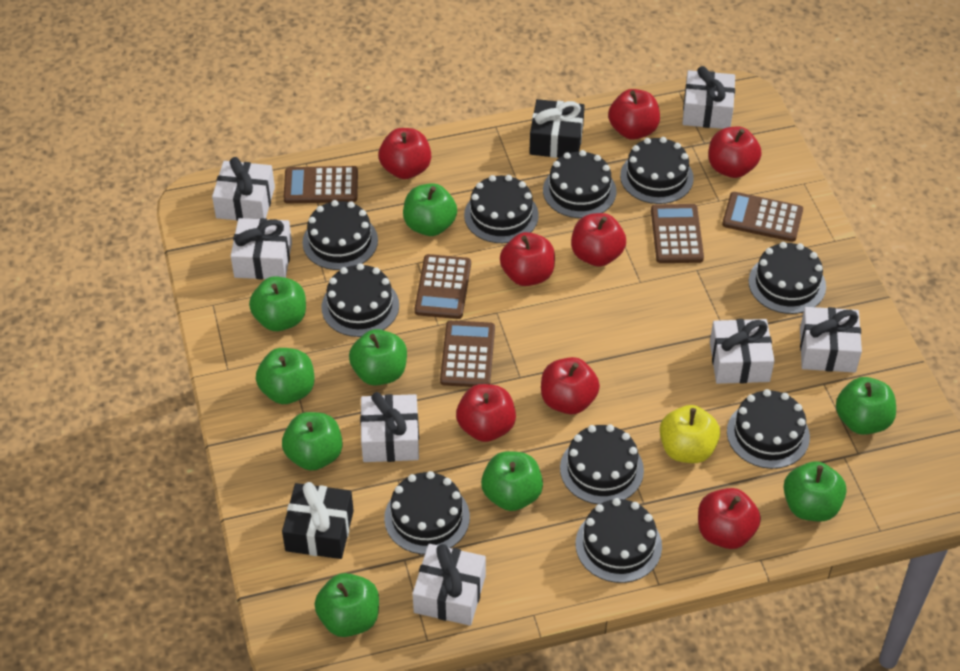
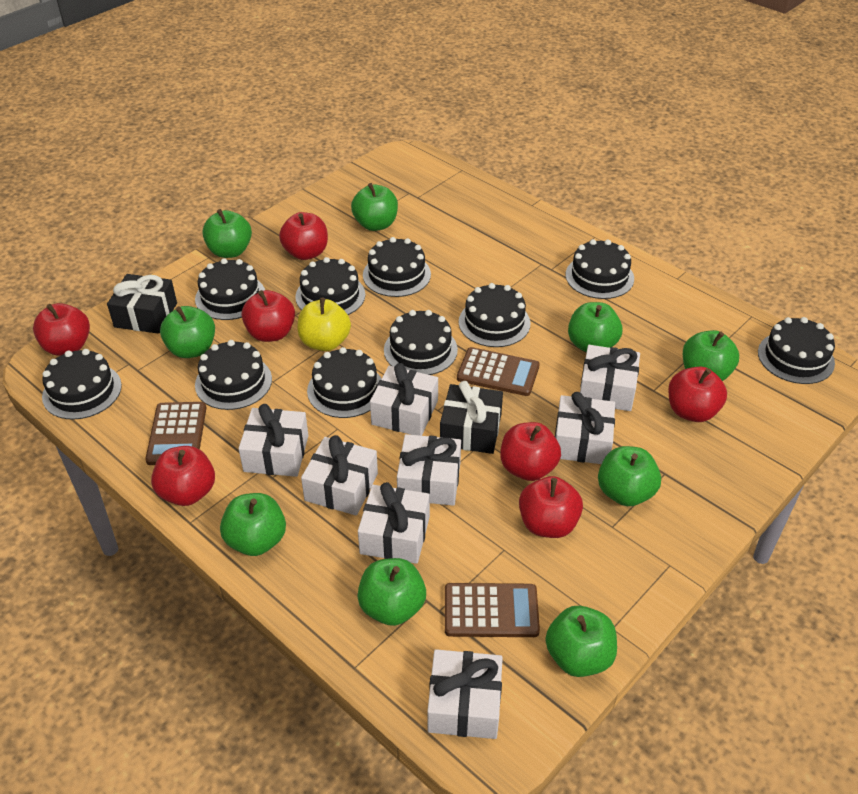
brown calculator: 5 -> 3
red apple: 8 -> 7
white gift: 7 -> 8

